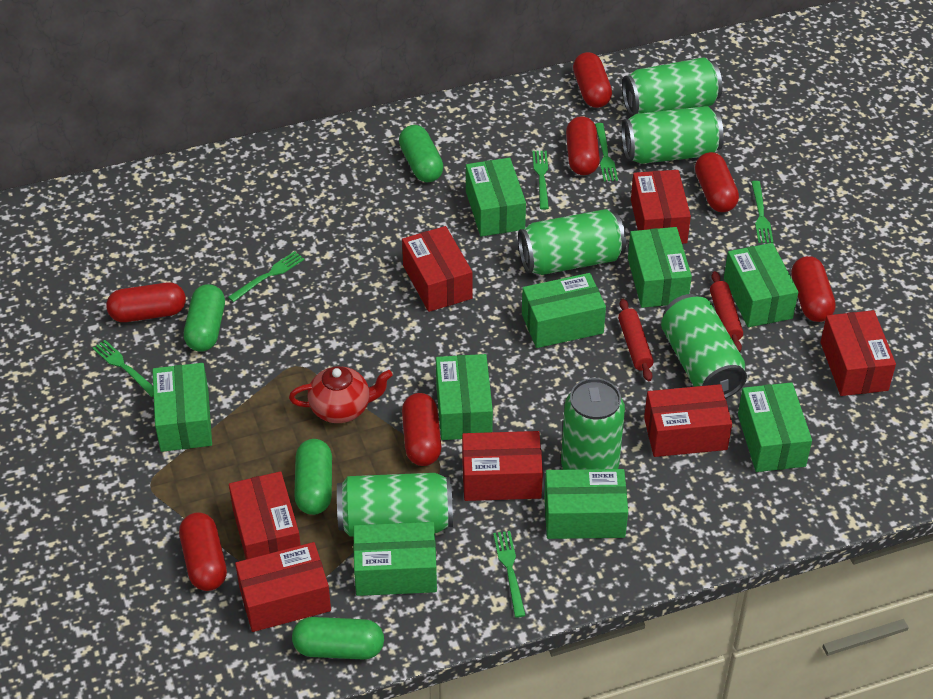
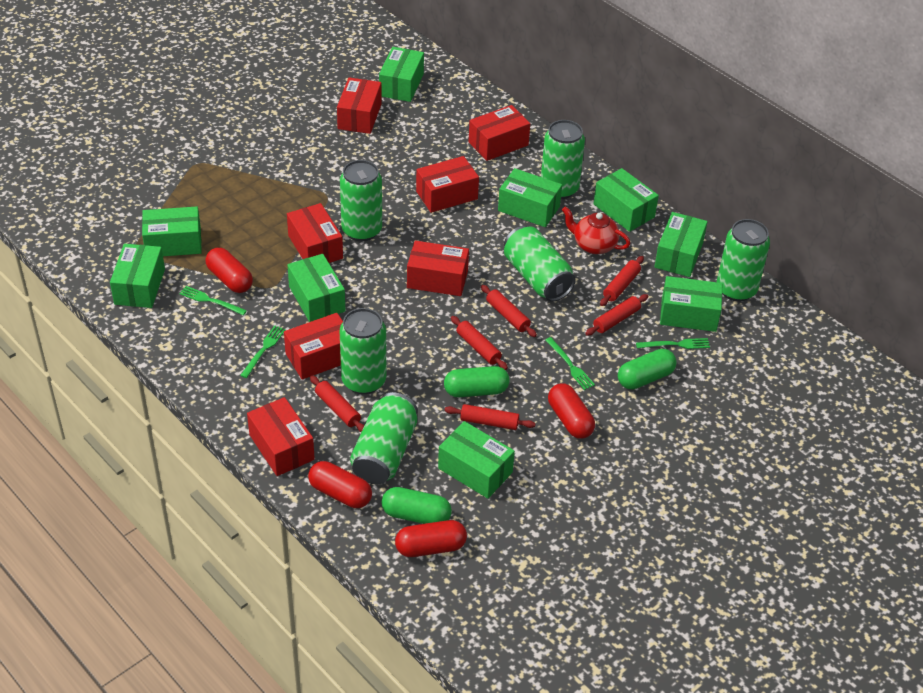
green capsule: 4 -> 3
green fork: 6 -> 4
red capsule: 7 -> 4
red rolling pin: 2 -> 6

